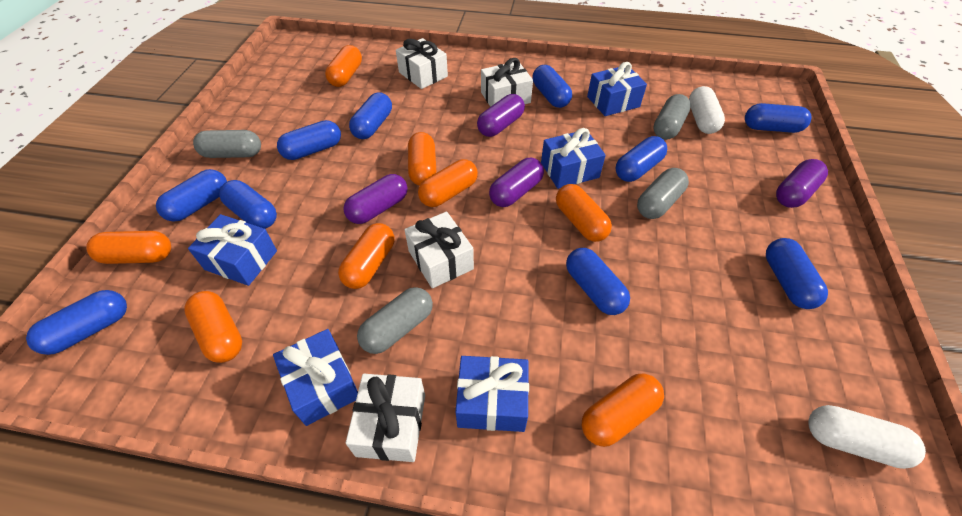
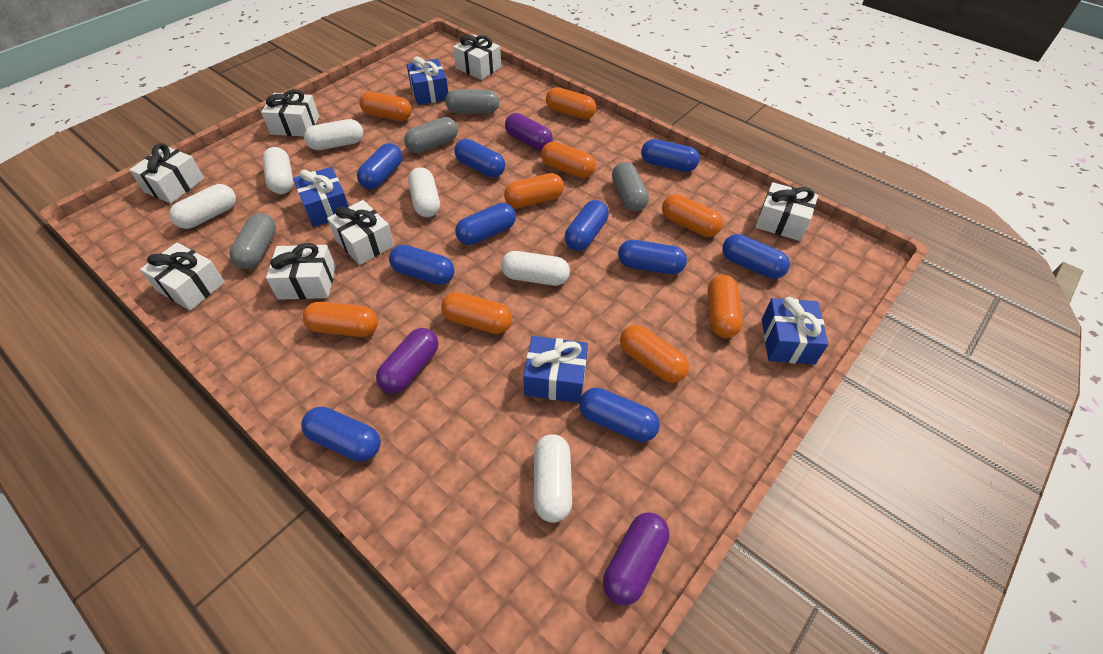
blue gift: 5 -> 4
orange capsule: 8 -> 9
purple capsule: 4 -> 3
white capsule: 2 -> 6
white gift: 4 -> 7

